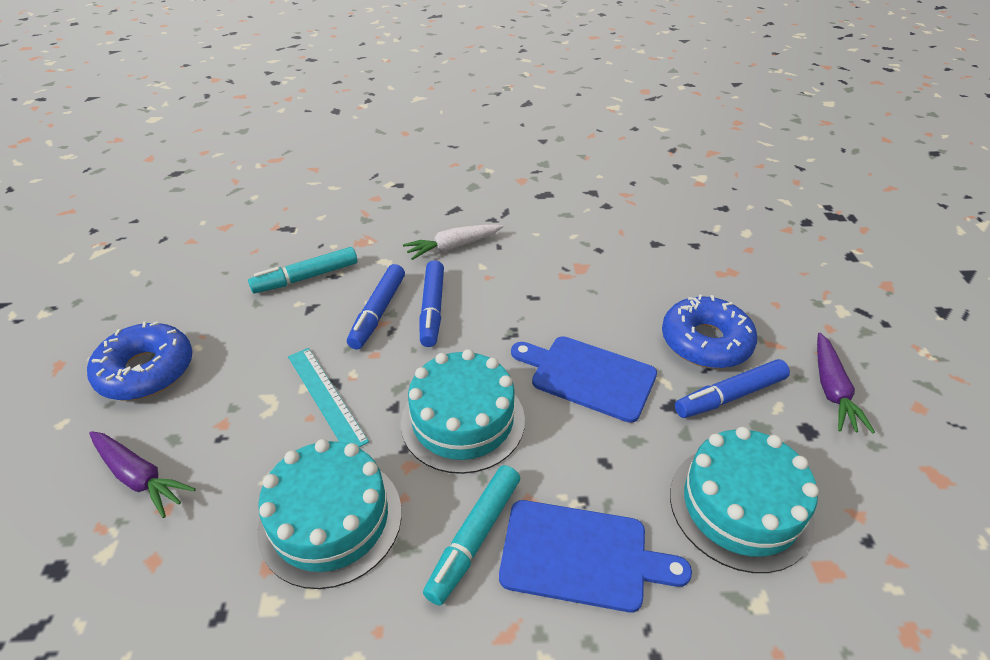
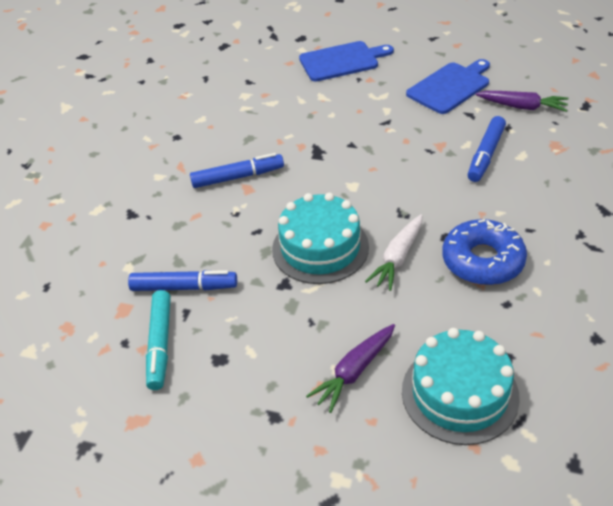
blue donut: 2 -> 1
turquoise cake: 3 -> 2
turquoise marker: 2 -> 1
turquoise ruler: 1 -> 0

